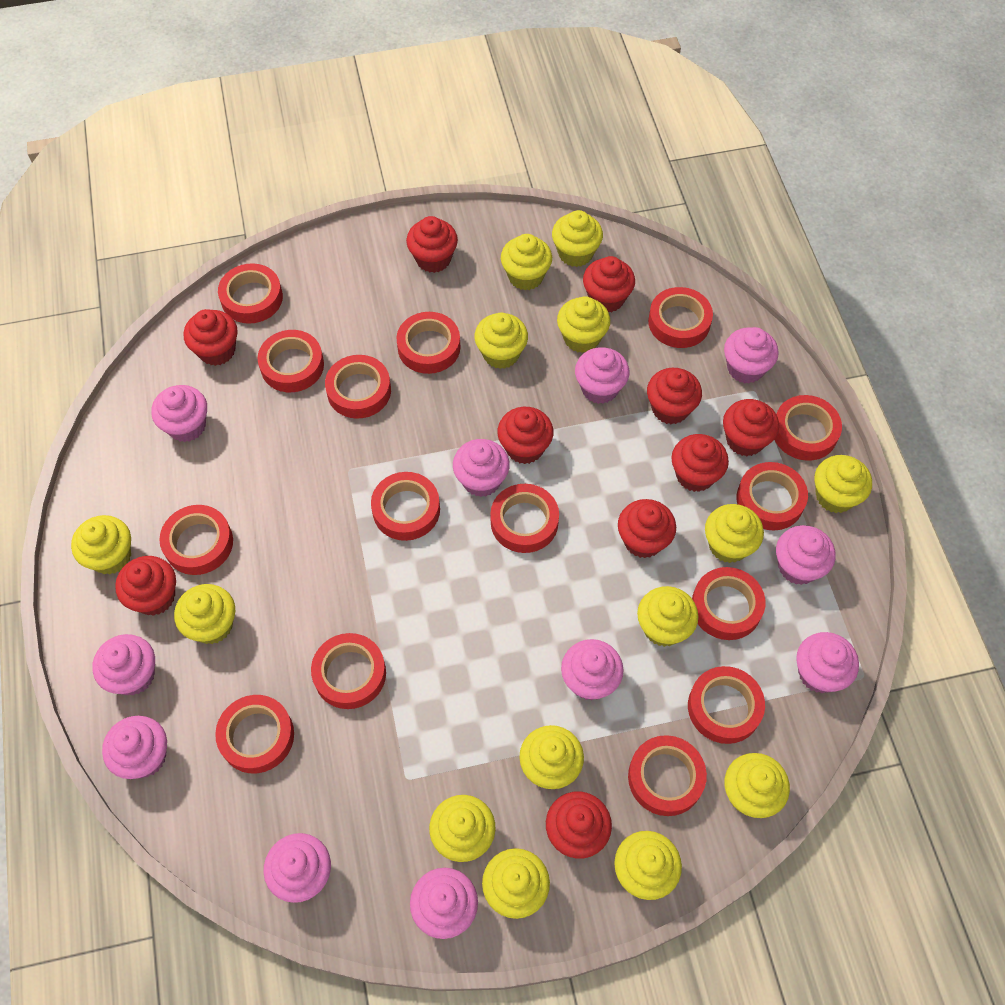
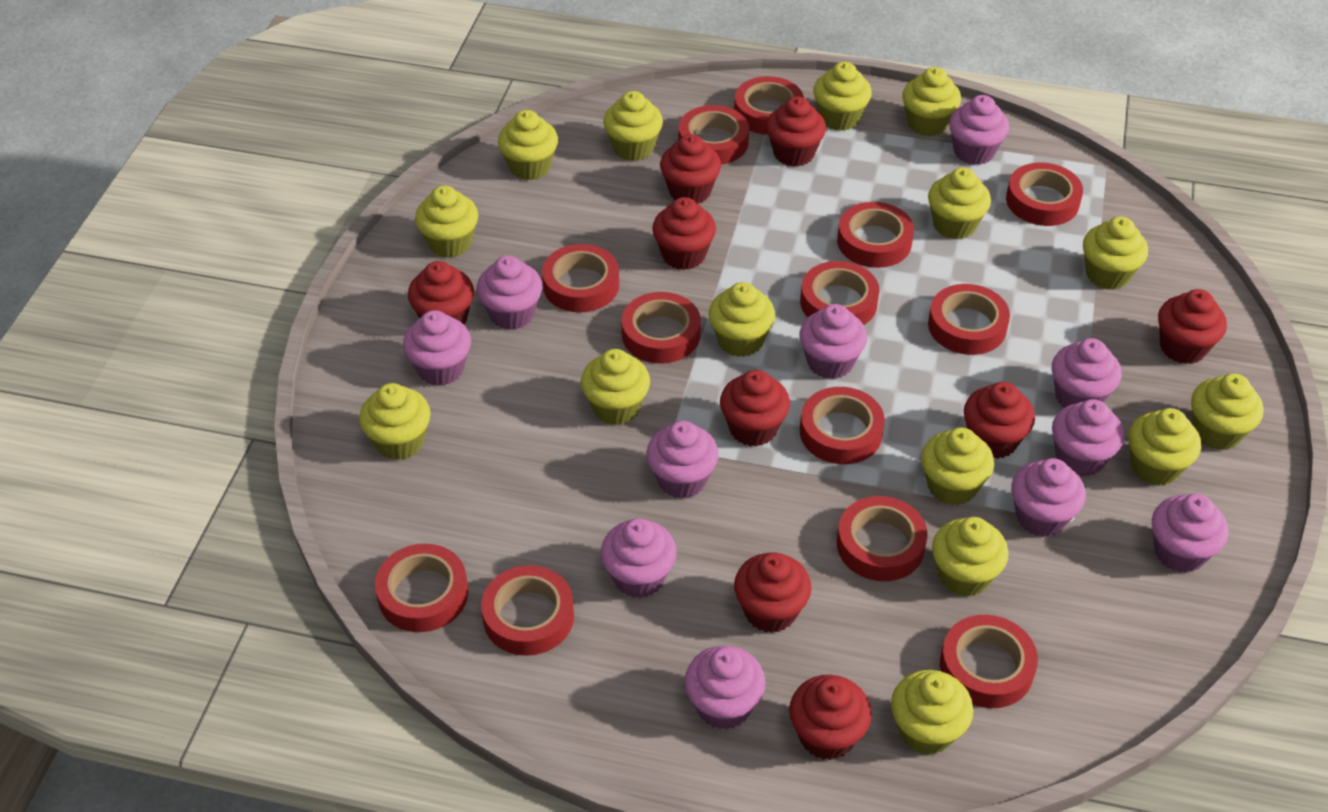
red cupcake: 10 -> 9
red tape: 15 -> 13
yellow cupcake: 14 -> 15

